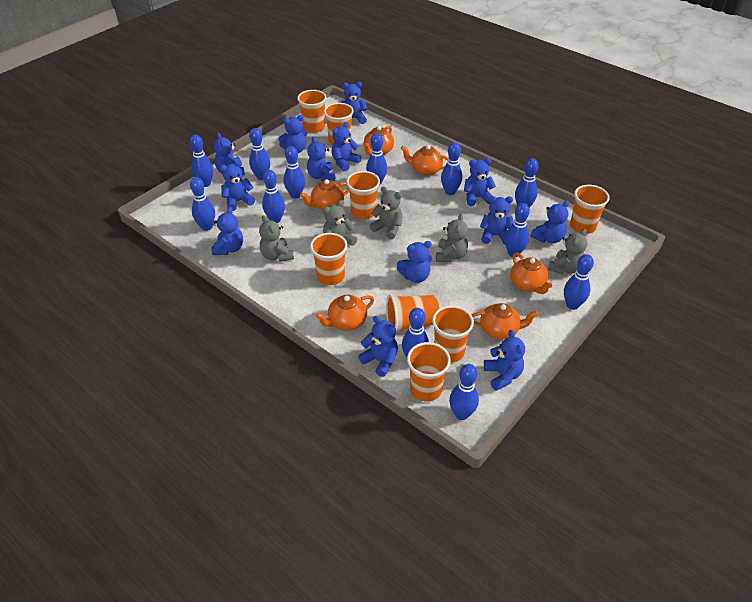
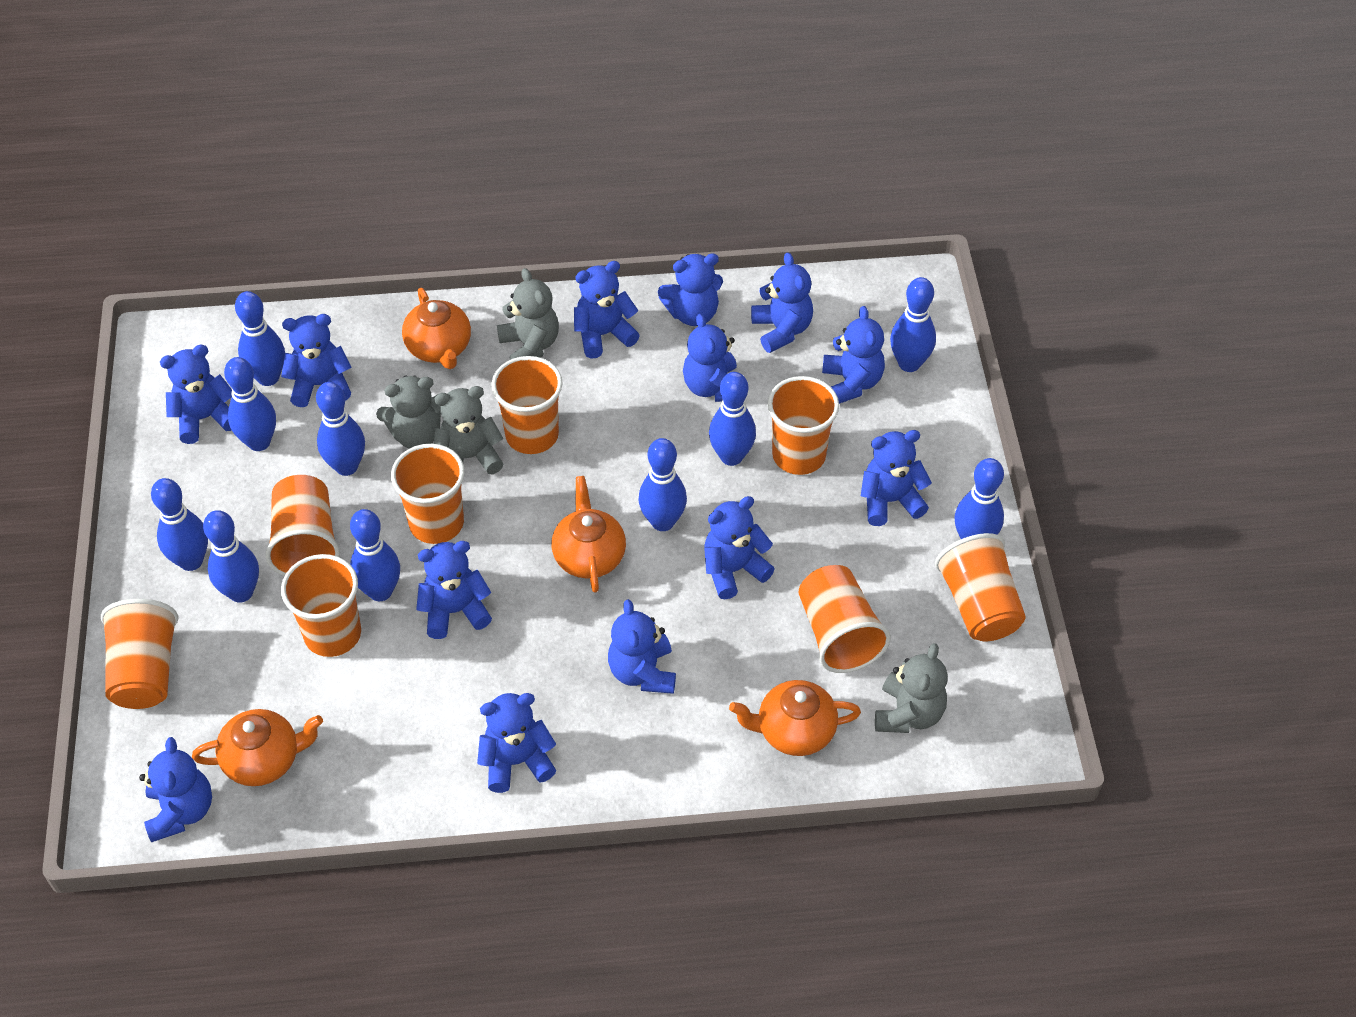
blue bowling pin: 12 -> 10
grey teddy bear: 5 -> 4
orange teapot: 6 -> 4

